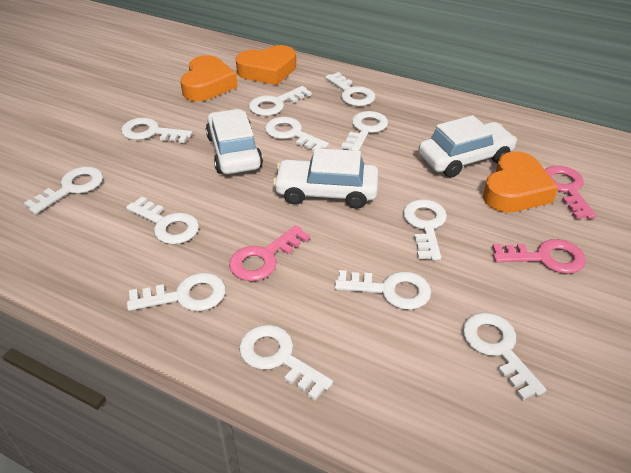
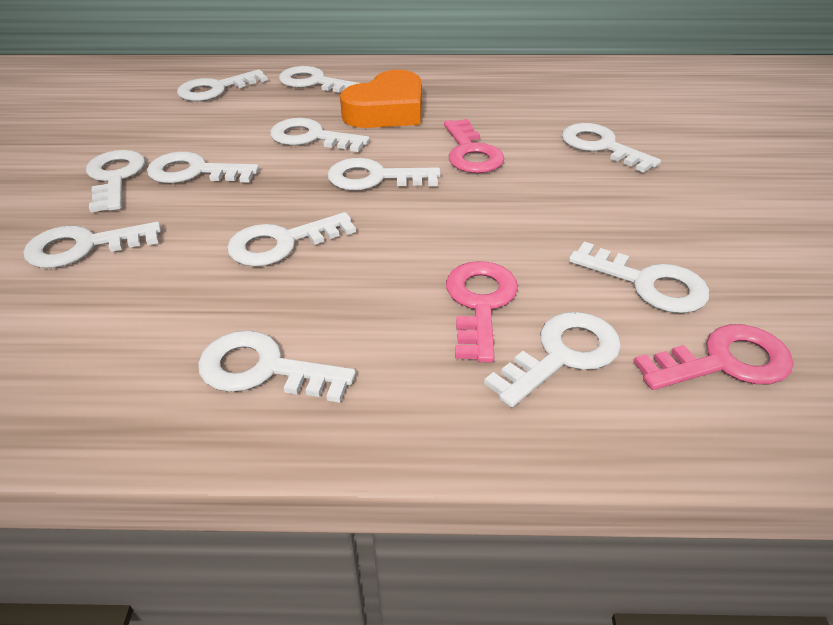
orange heart: 3 -> 1
white car: 3 -> 0

